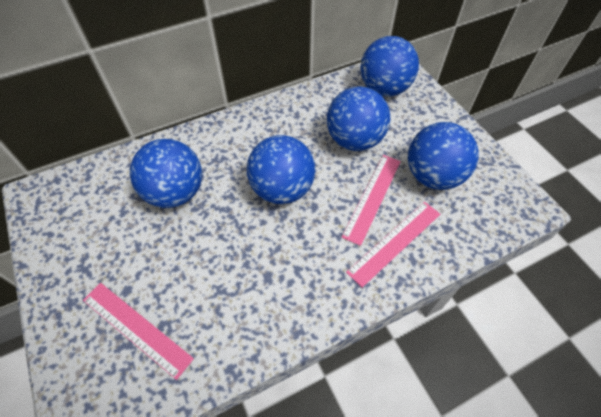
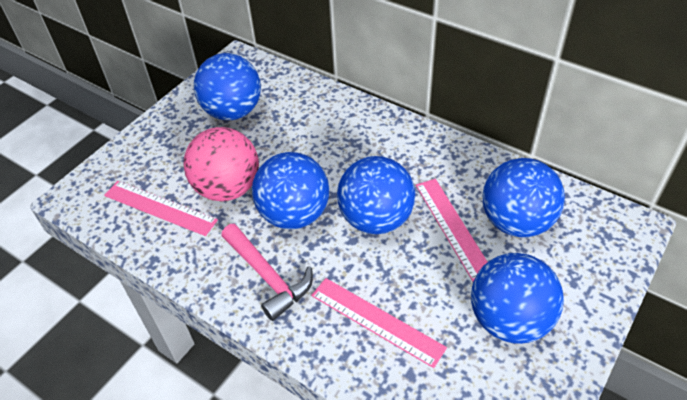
pink ball: 0 -> 1
pink hammer: 0 -> 1

